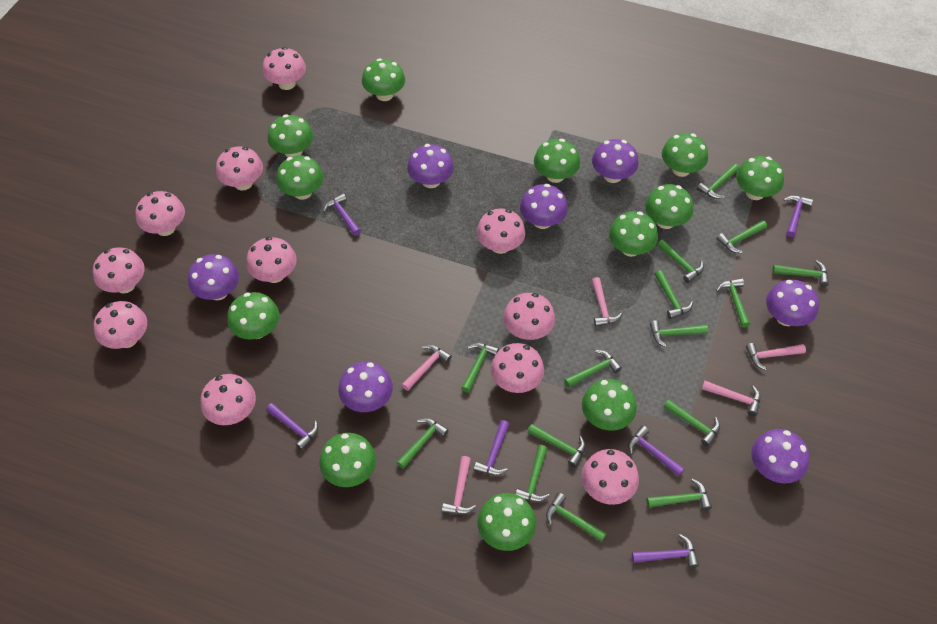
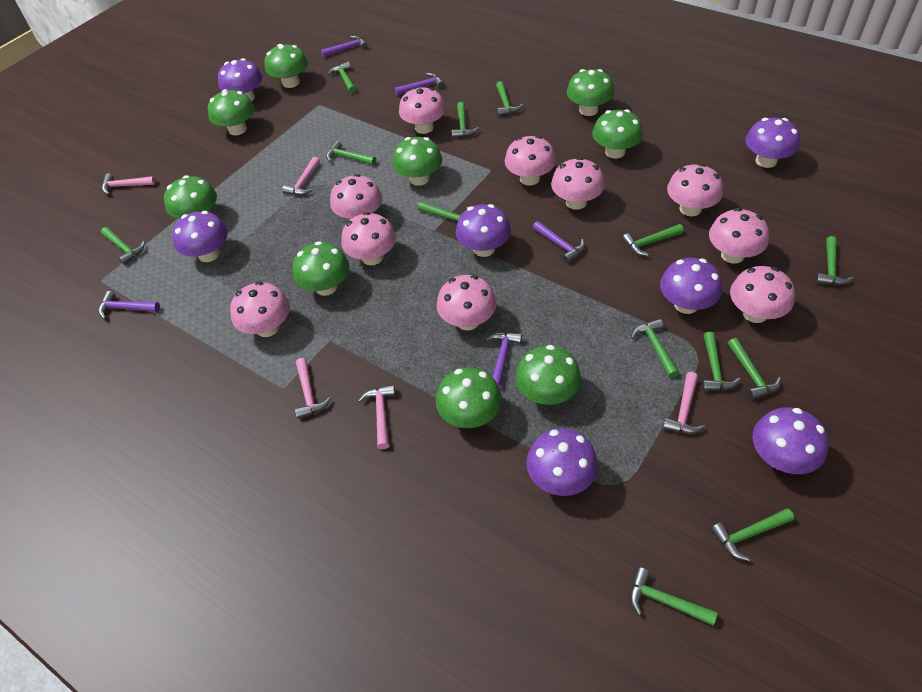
green hammer: 15 -> 13
green mushroom: 12 -> 9
pink mushroom: 11 -> 10
purple hammer: 6 -> 5

